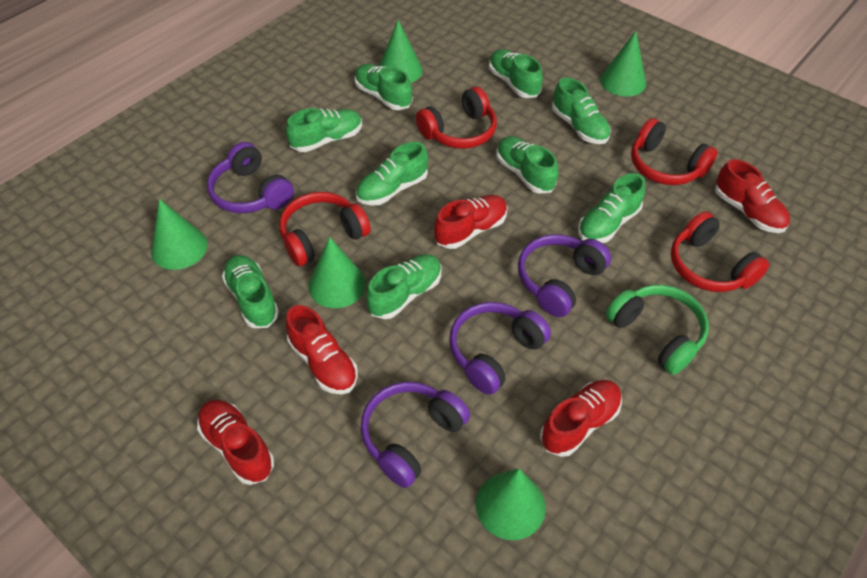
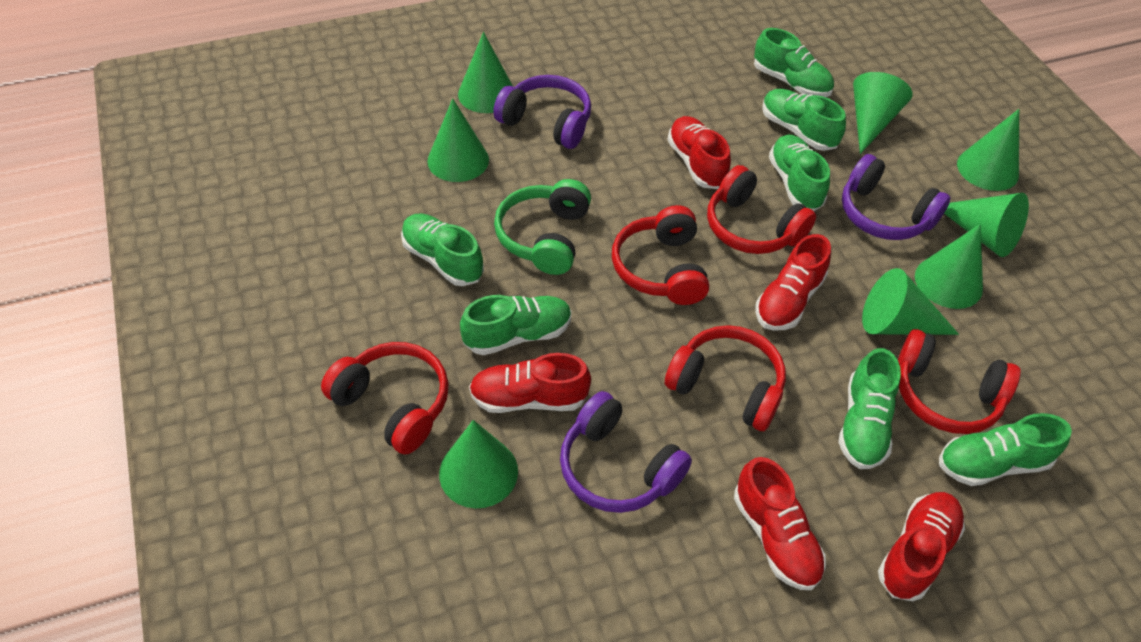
green cone: 5 -> 8
green shoe: 9 -> 7
purple headphones: 4 -> 3
red headphones: 4 -> 5

